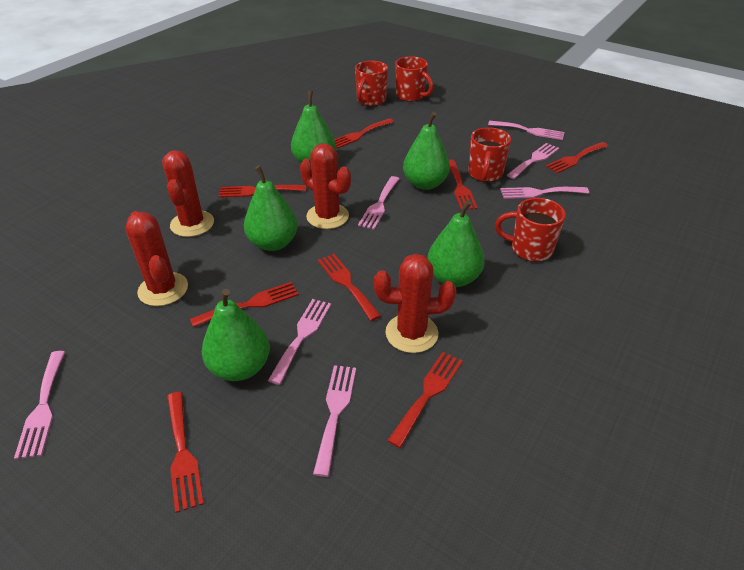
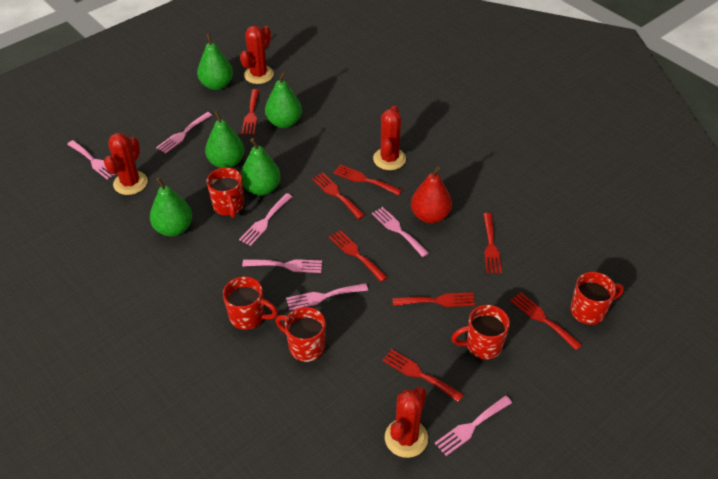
red mug: 4 -> 5
red pear: 0 -> 1

